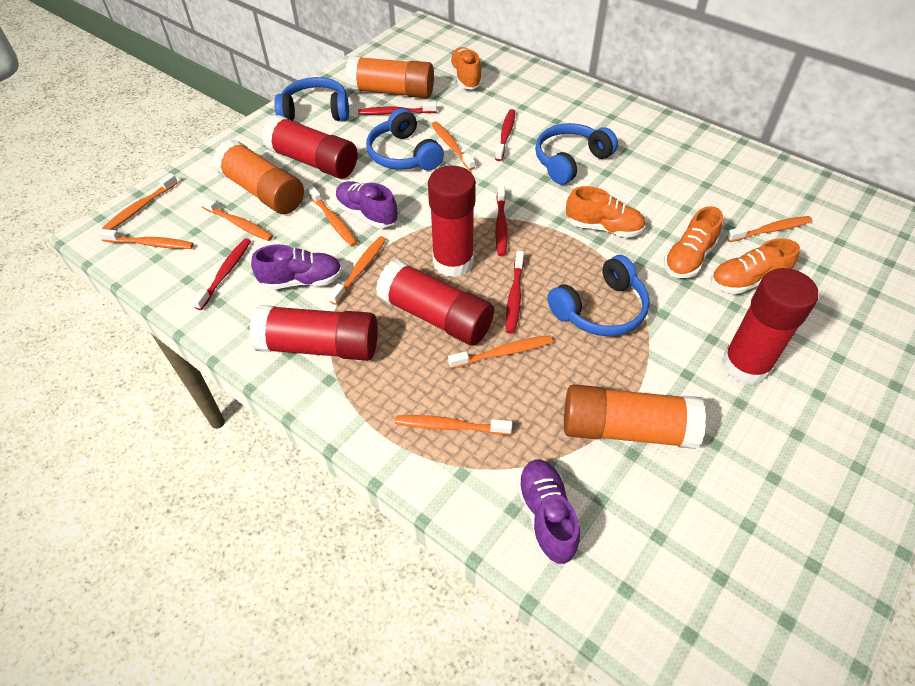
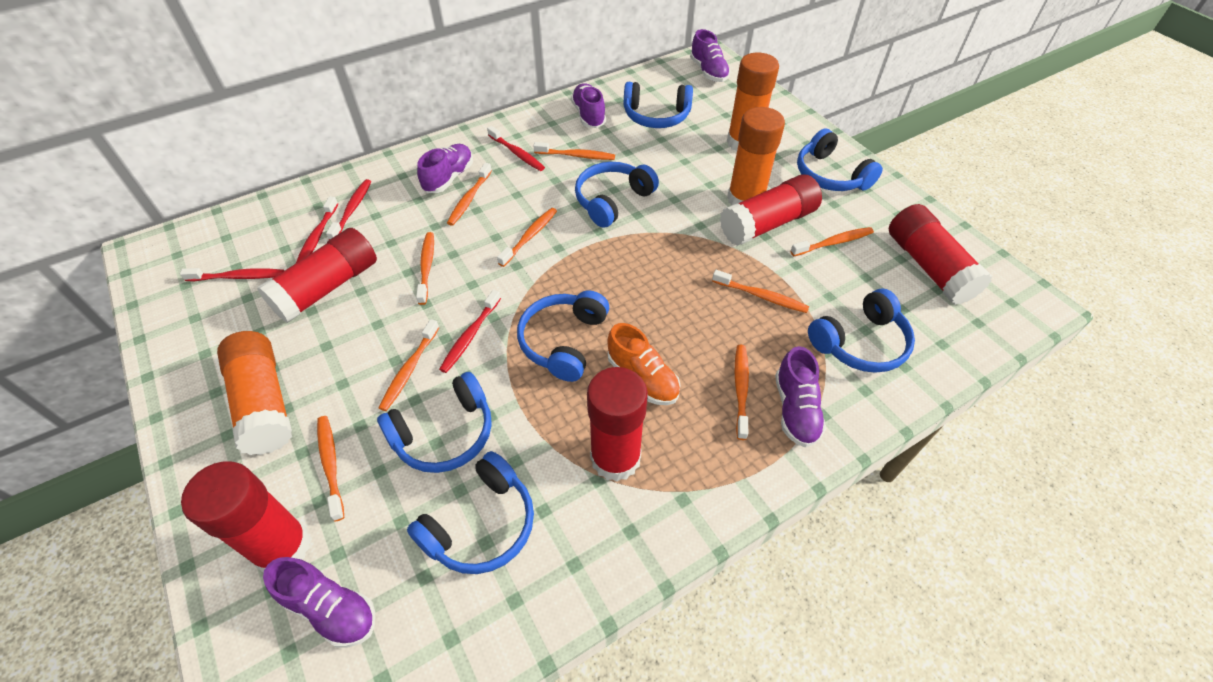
blue headphones: 4 -> 7
orange shoe: 4 -> 1
purple shoe: 3 -> 5

